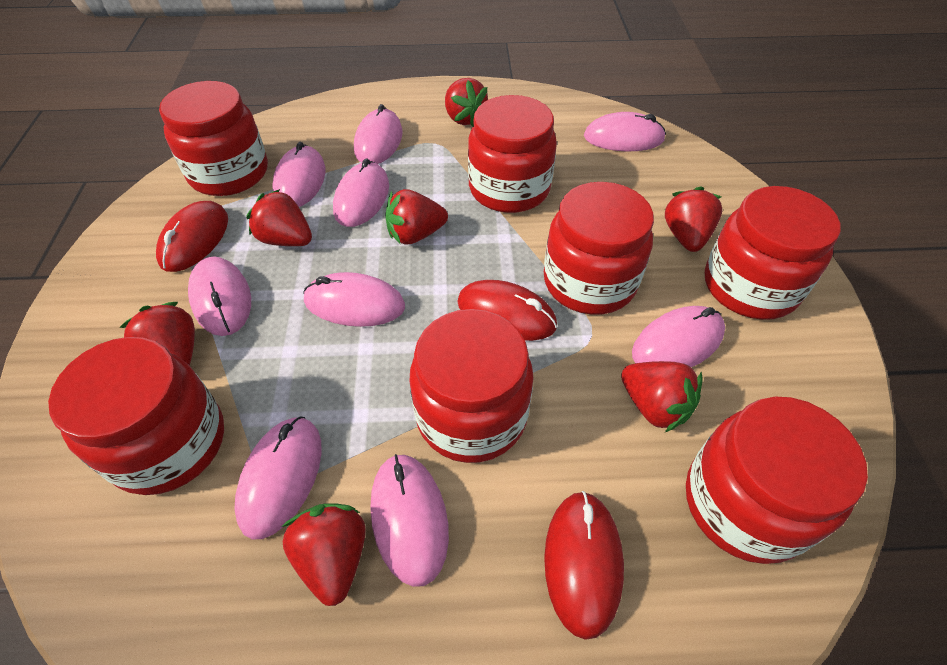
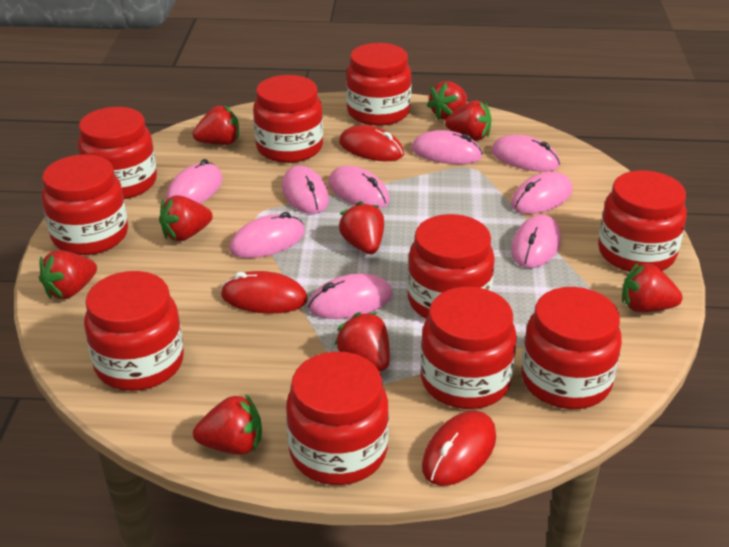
red jar: 7 -> 10
red strawberry: 7 -> 9

